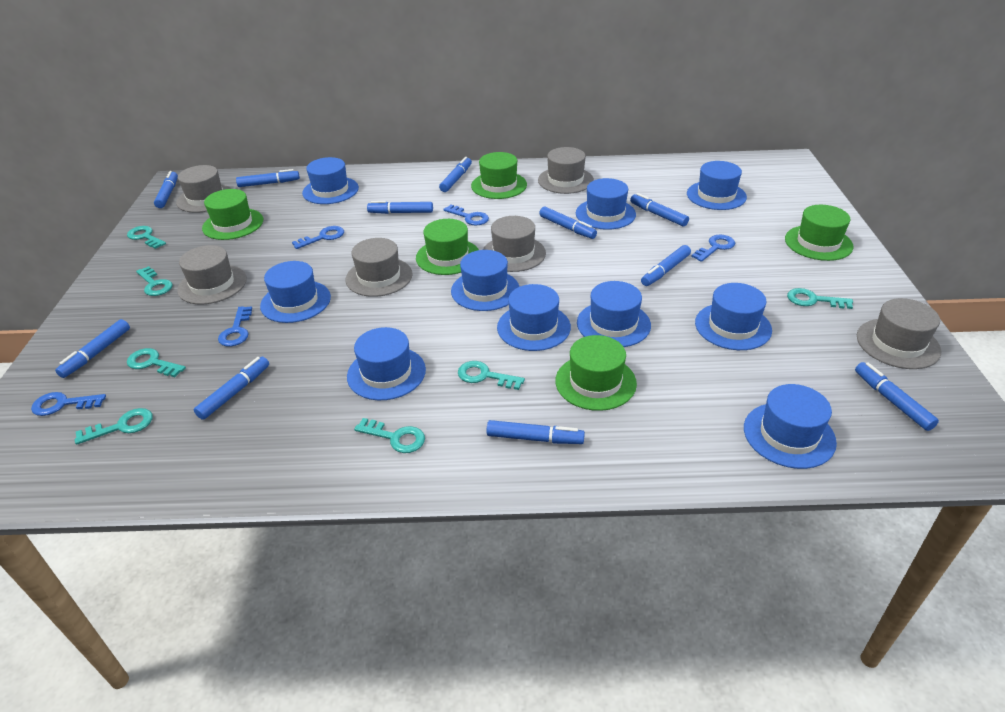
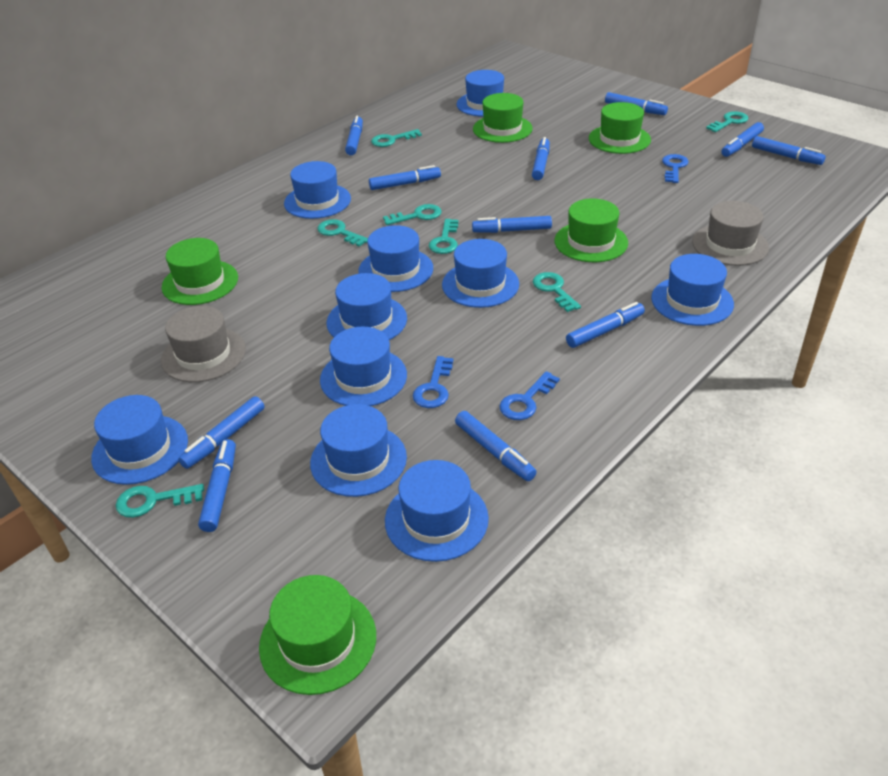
blue key: 5 -> 3
grey hat: 6 -> 2

